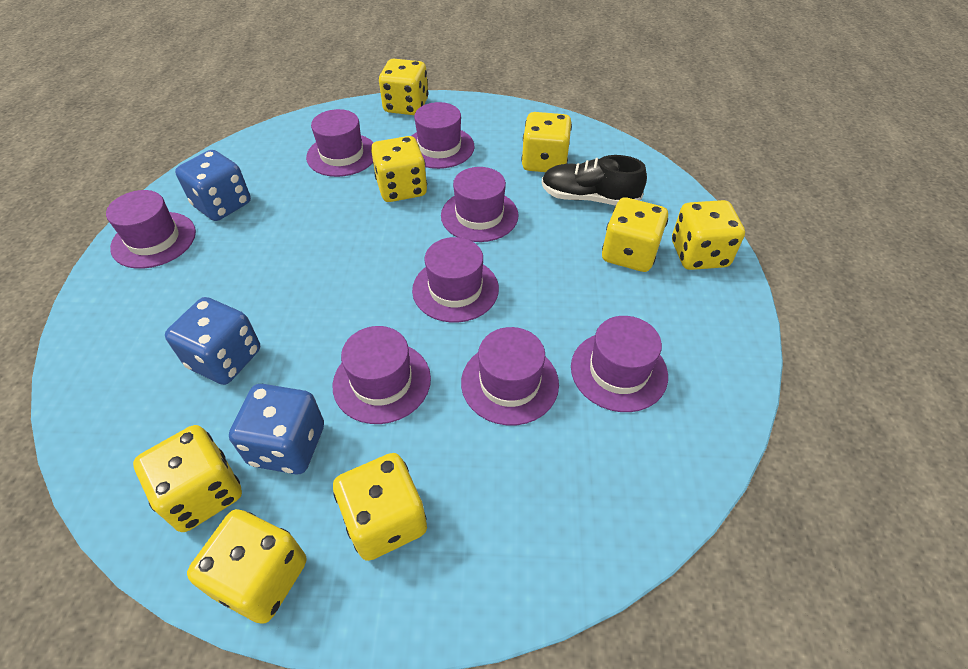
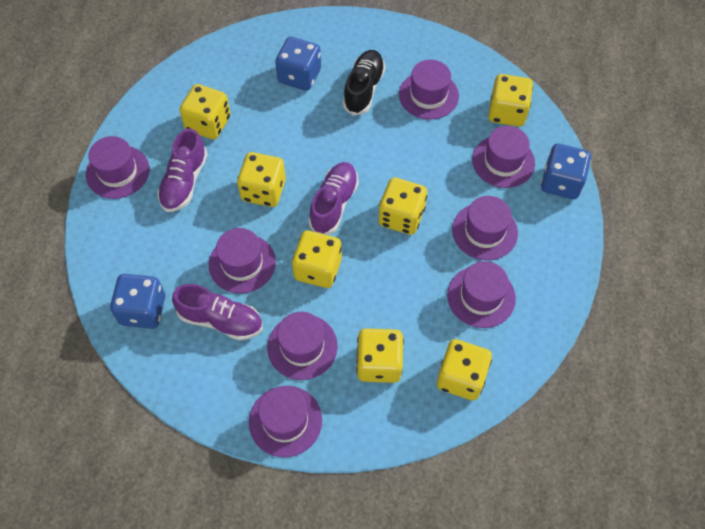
purple shoe: 0 -> 3
yellow dice: 8 -> 7

